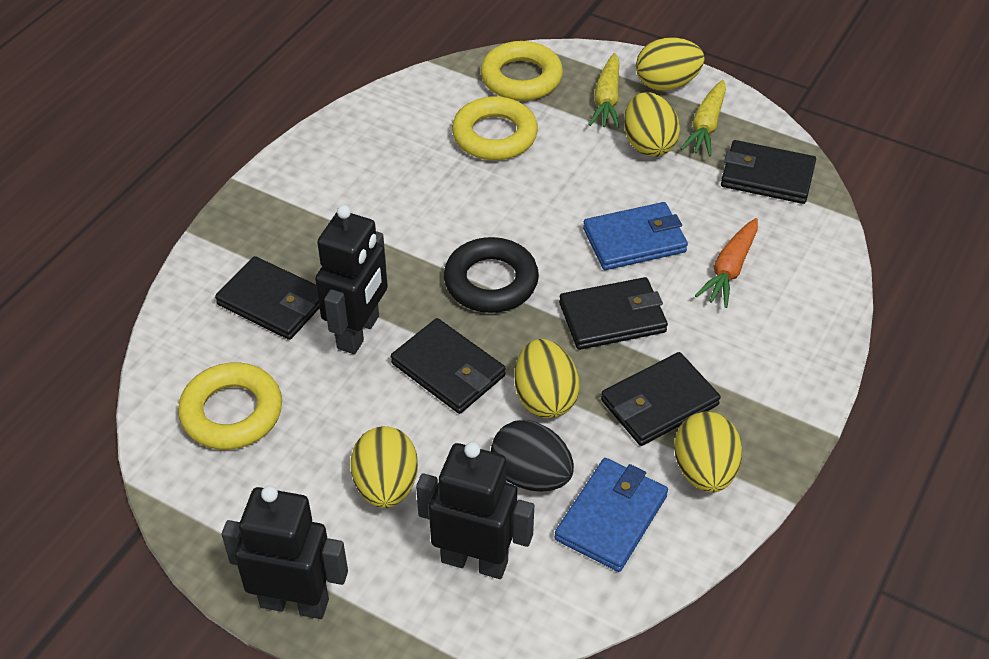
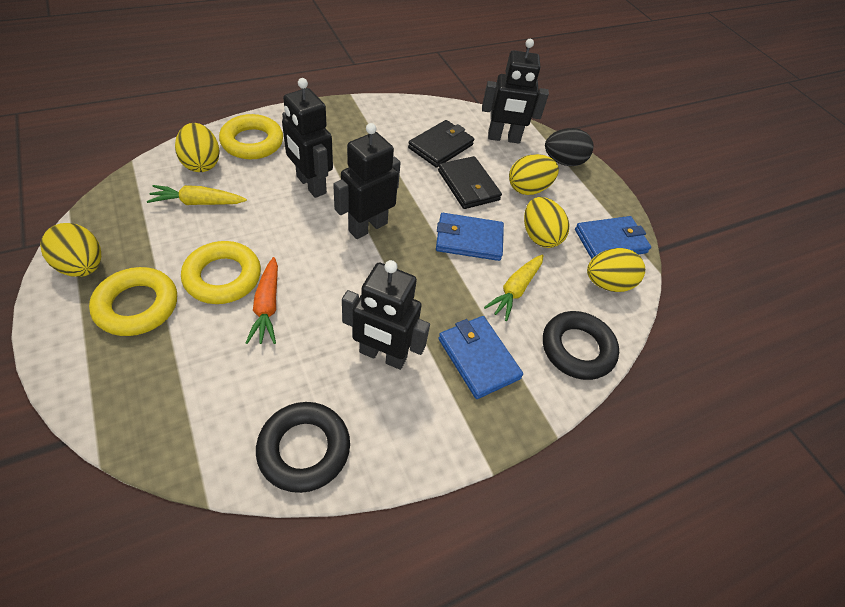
black ring: 1 -> 2
black robot: 3 -> 4
black wallet: 5 -> 2
blue wallet: 2 -> 3

